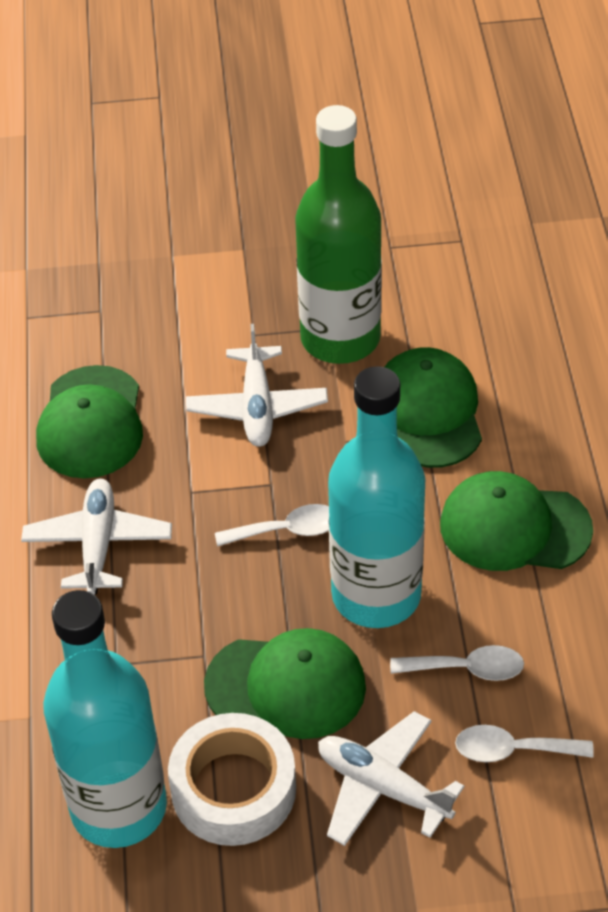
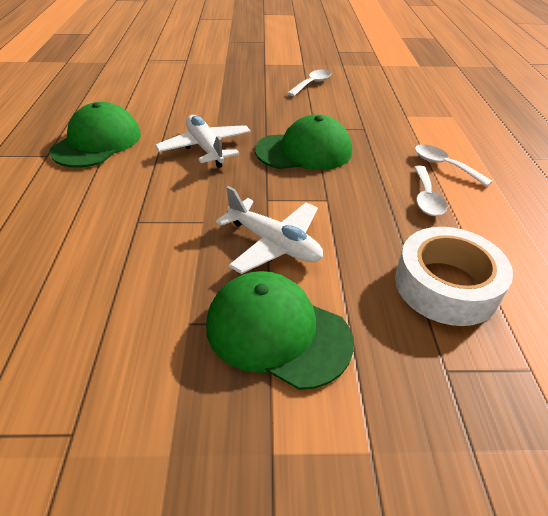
green bottle: 1 -> 0
green cap: 4 -> 3
turquoise bottle: 2 -> 0
white plane: 3 -> 2

